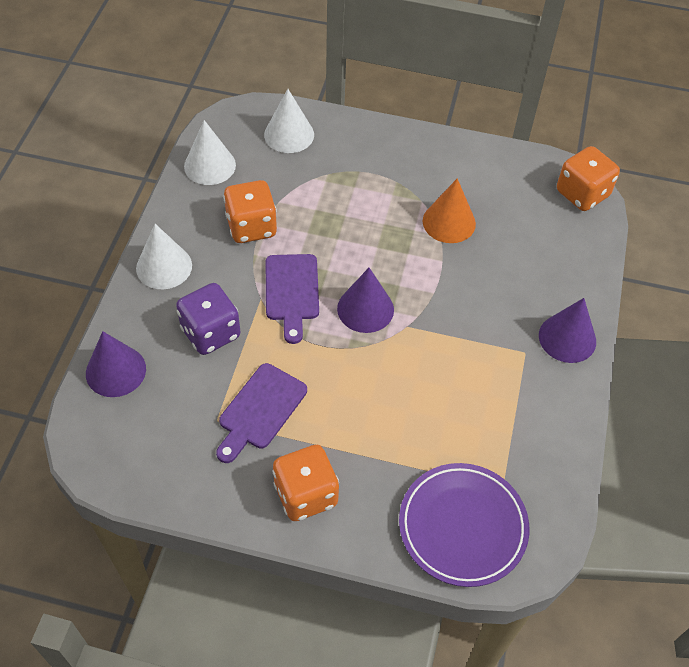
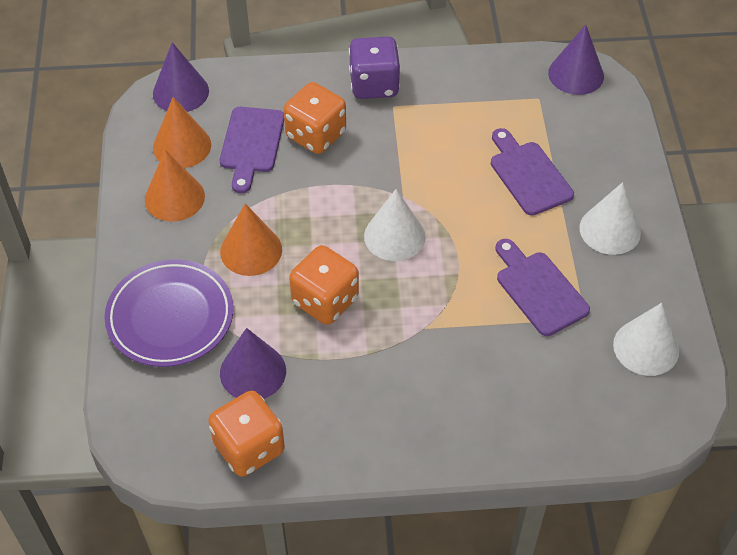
orange cone: 1 -> 3
purple cutting board: 2 -> 3

